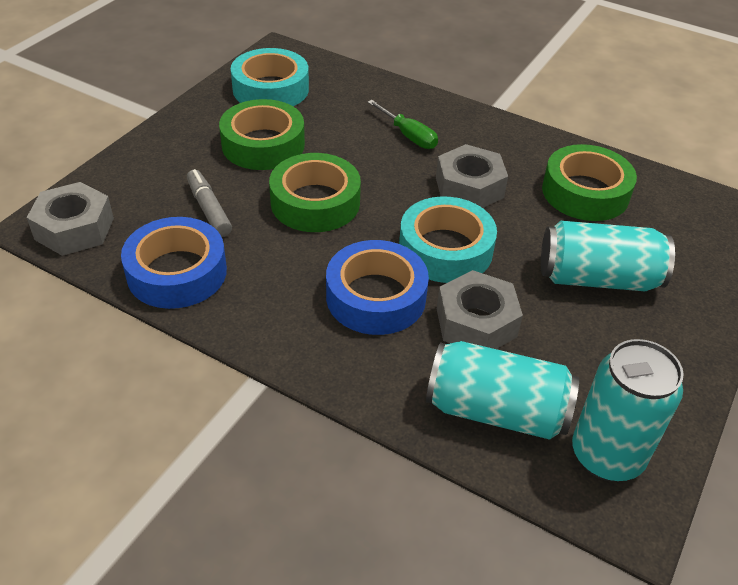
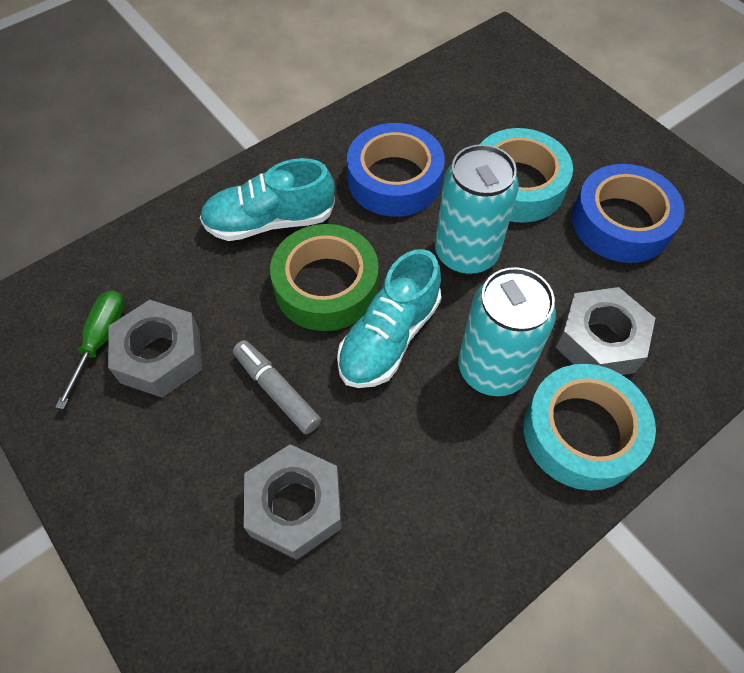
green tape: 3 -> 1
turquoise can: 3 -> 2
turquoise shoe: 0 -> 2

